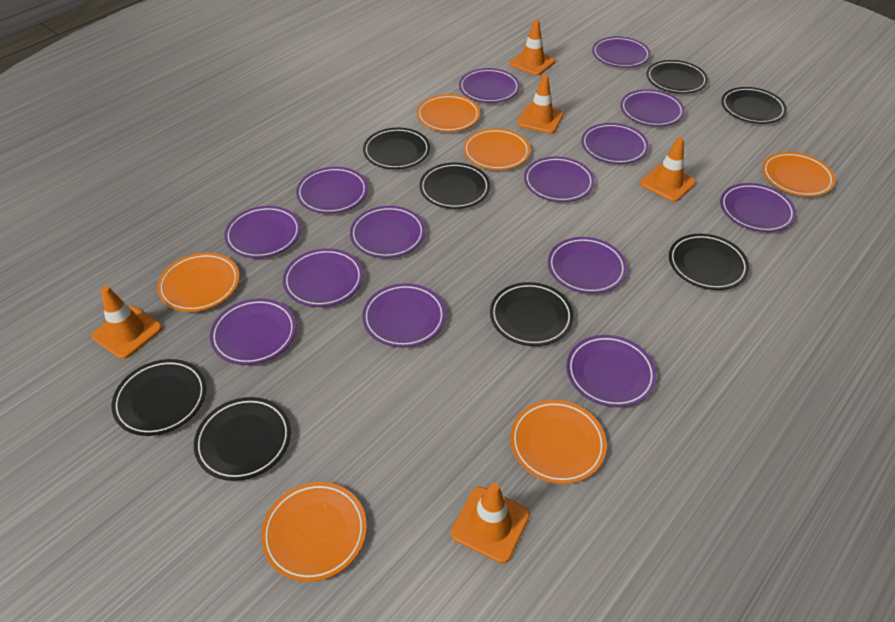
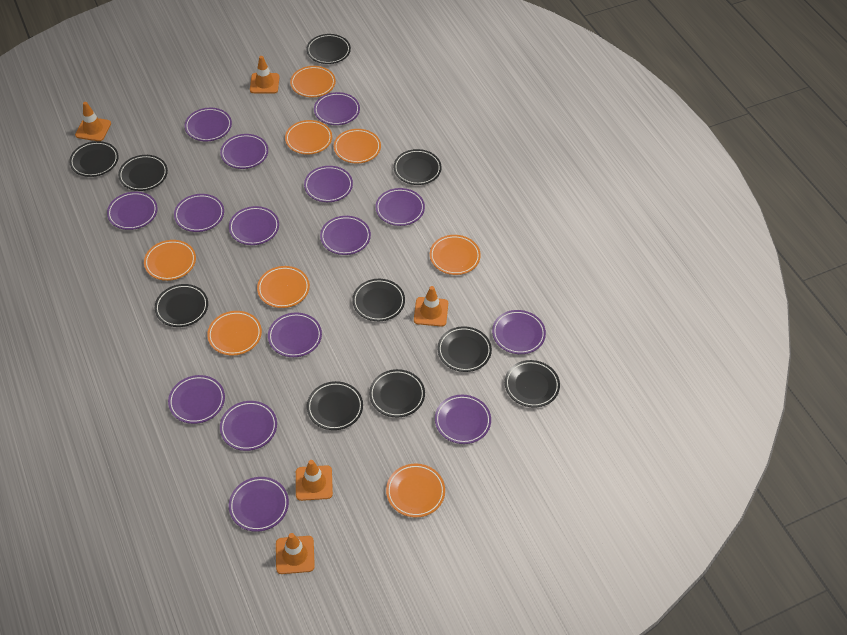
black plate: 8 -> 10
orange plate: 6 -> 8
purple plate: 14 -> 15

